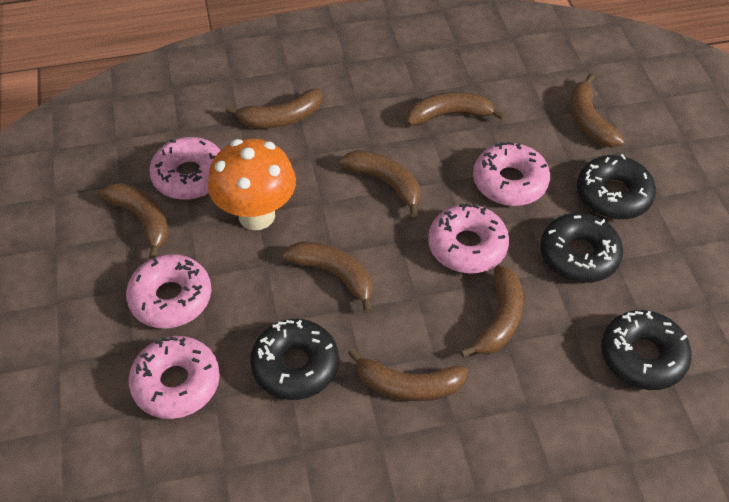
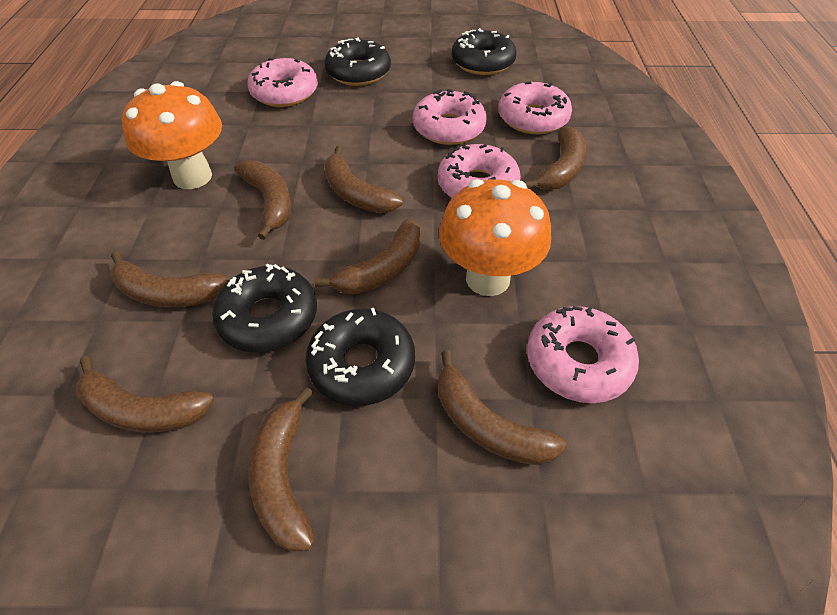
orange mushroom: 1 -> 2

